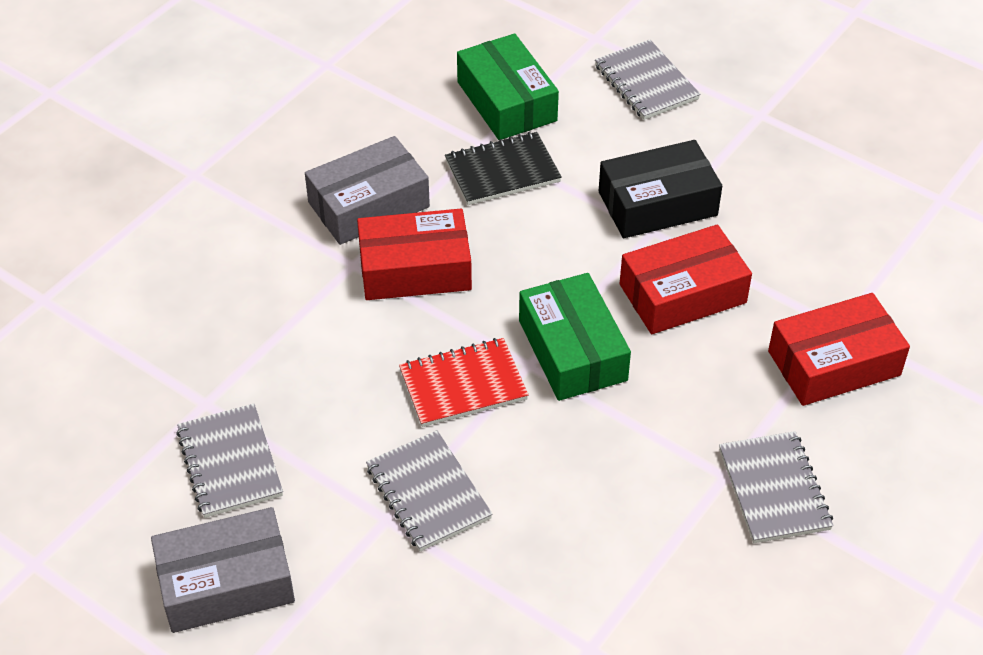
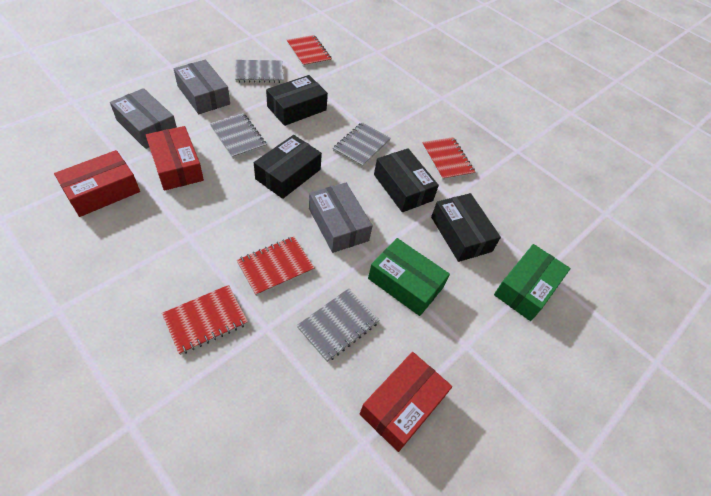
black box: 1 -> 4
black notebook: 1 -> 0
grey box: 2 -> 3
red notebook: 1 -> 4

